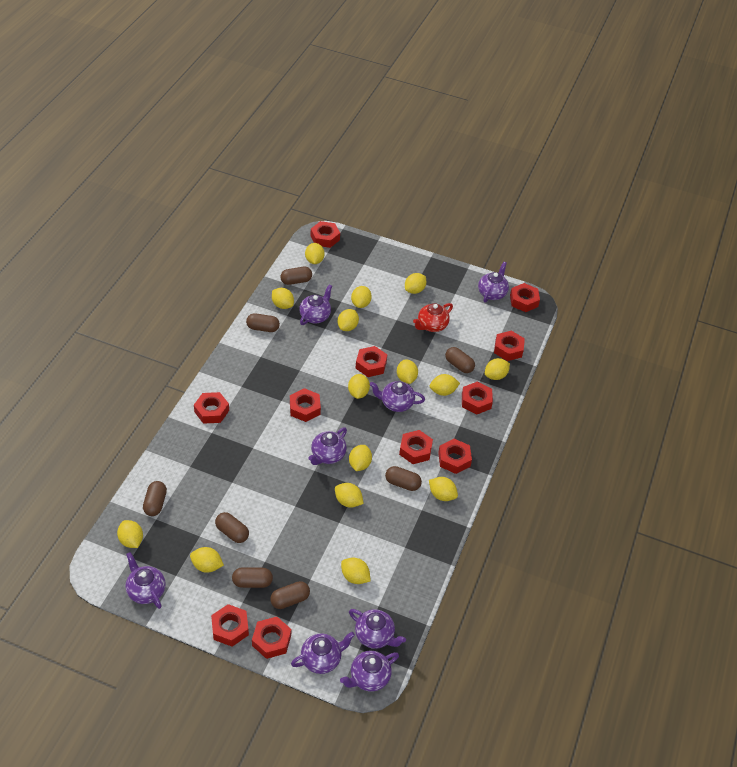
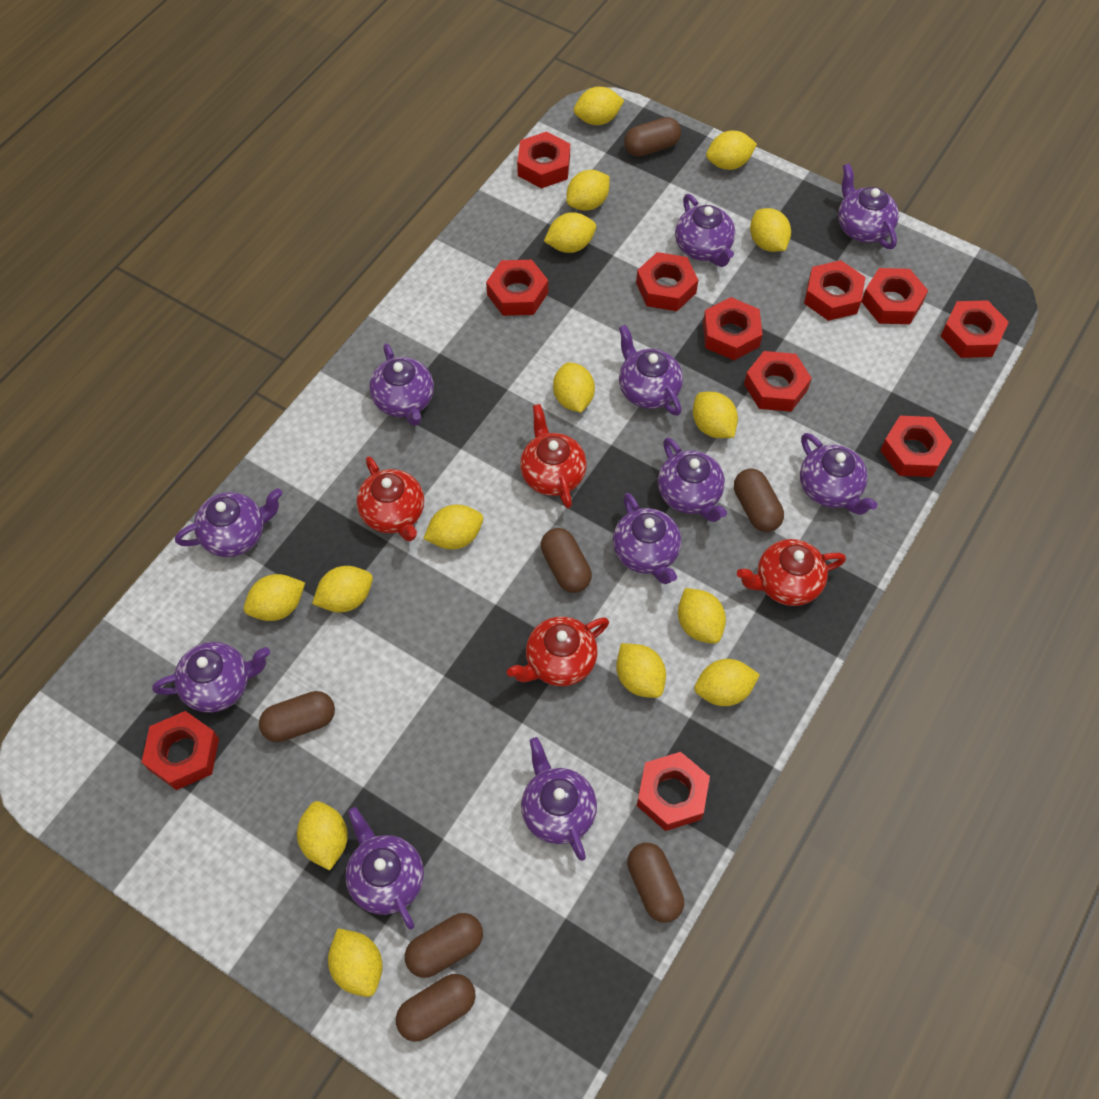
brown capsule: 8 -> 7
purple teapot: 8 -> 11
red teapot: 1 -> 4

